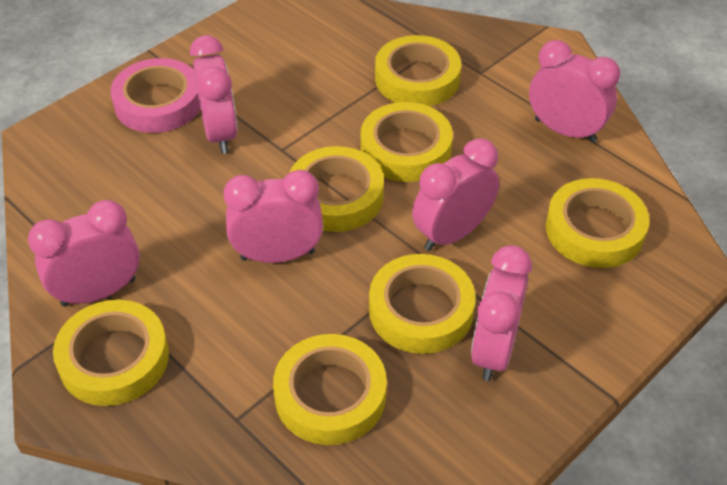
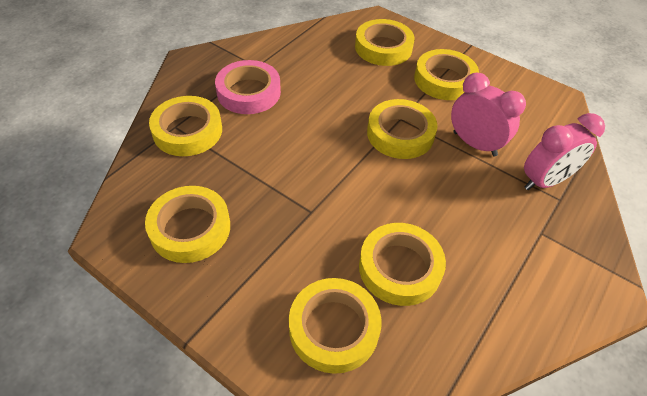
pink clock: 6 -> 2

